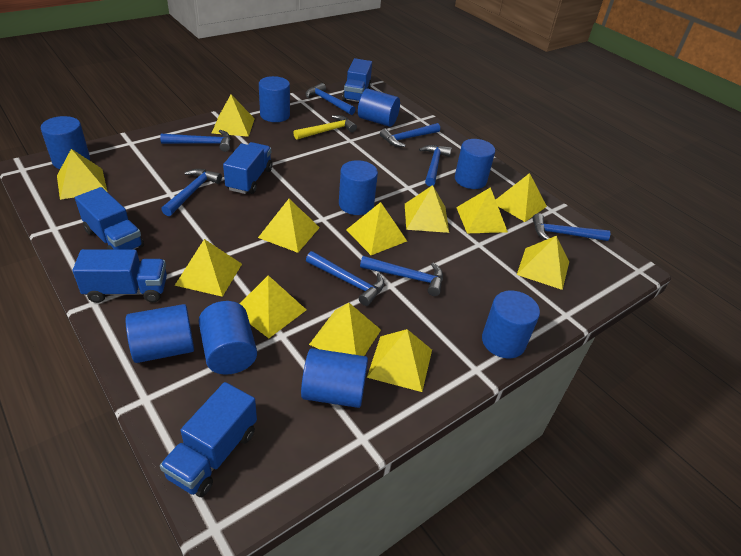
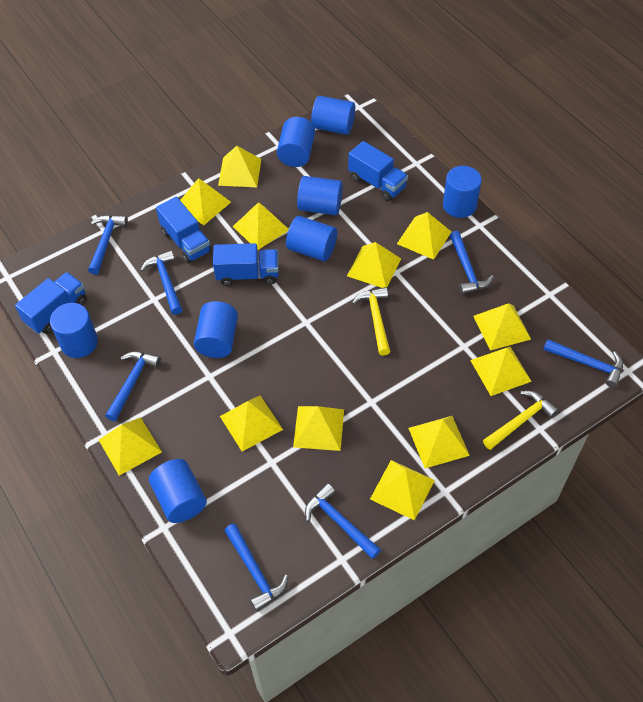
blue cylinder: 9 -> 8
blue hammer: 8 -> 7
blue truck: 5 -> 4
yellow hammer: 1 -> 2

